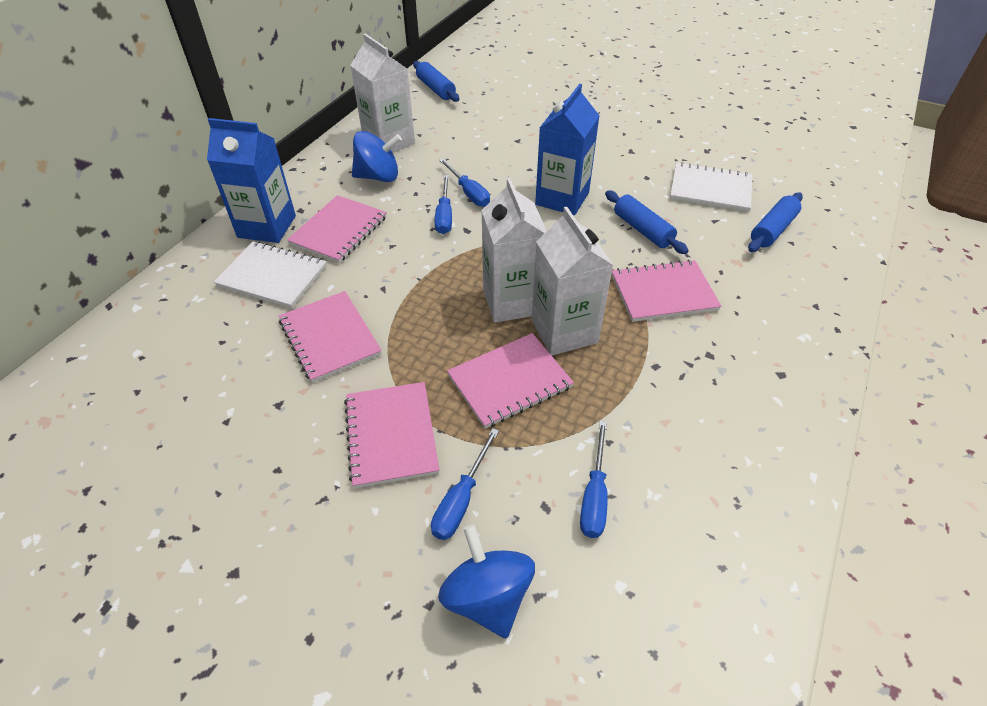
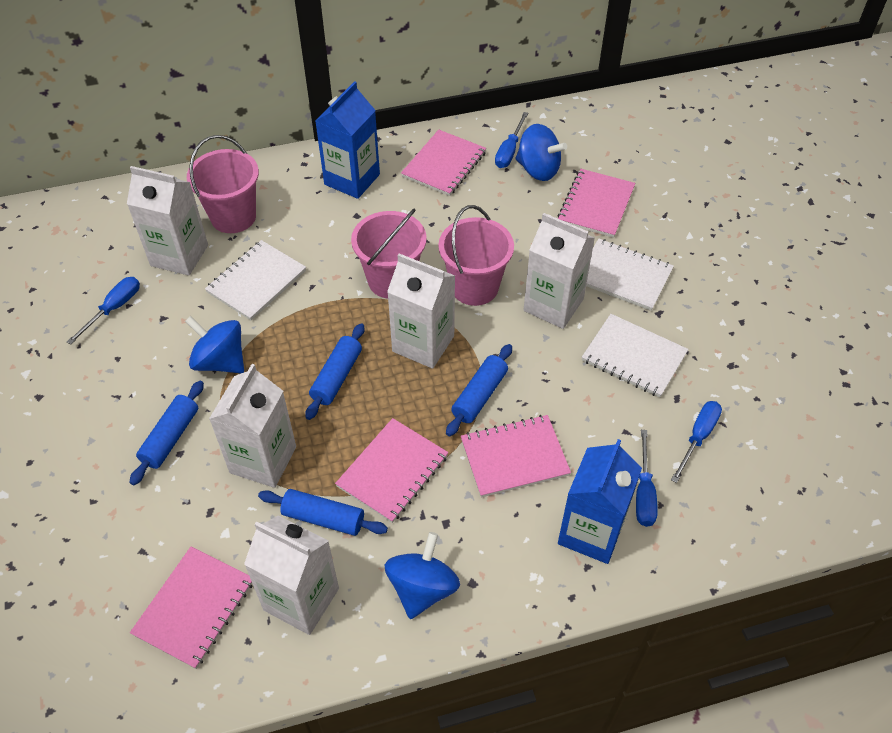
blue rolling pin: 3 -> 4
blue spinning top: 2 -> 3
pink bucket: 0 -> 3
white carton: 3 -> 5
white notebook: 2 -> 3

